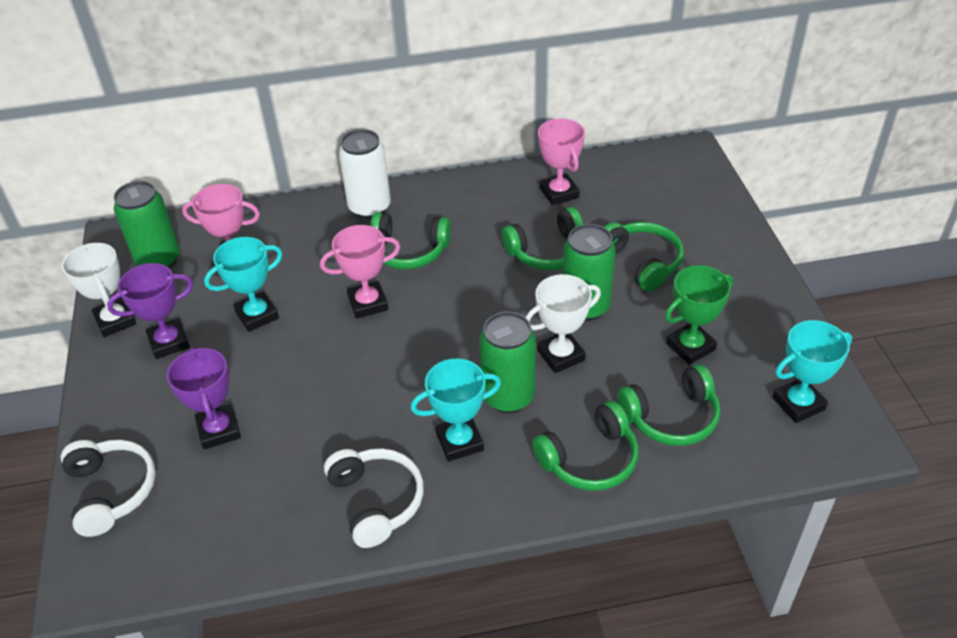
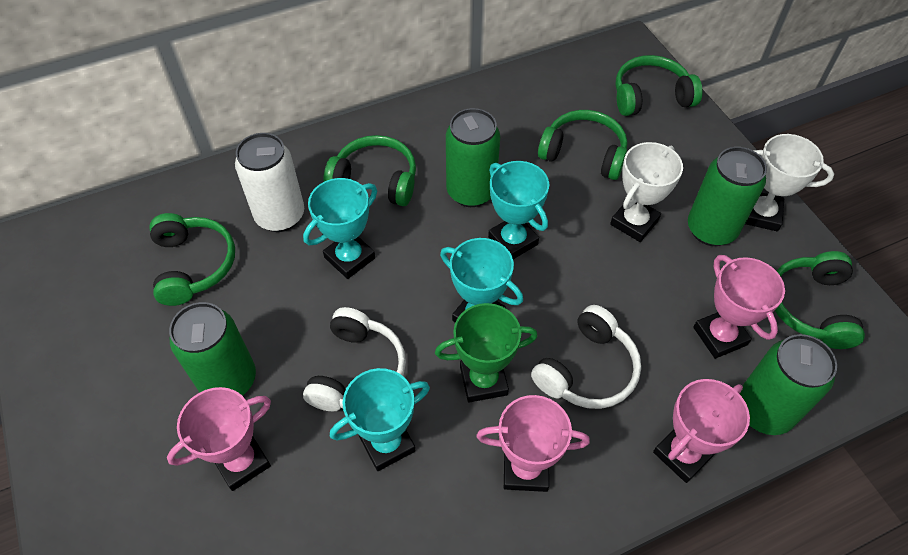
green can: 3 -> 4
pink trophy: 3 -> 4
purple trophy: 2 -> 0
turquoise trophy: 3 -> 4

